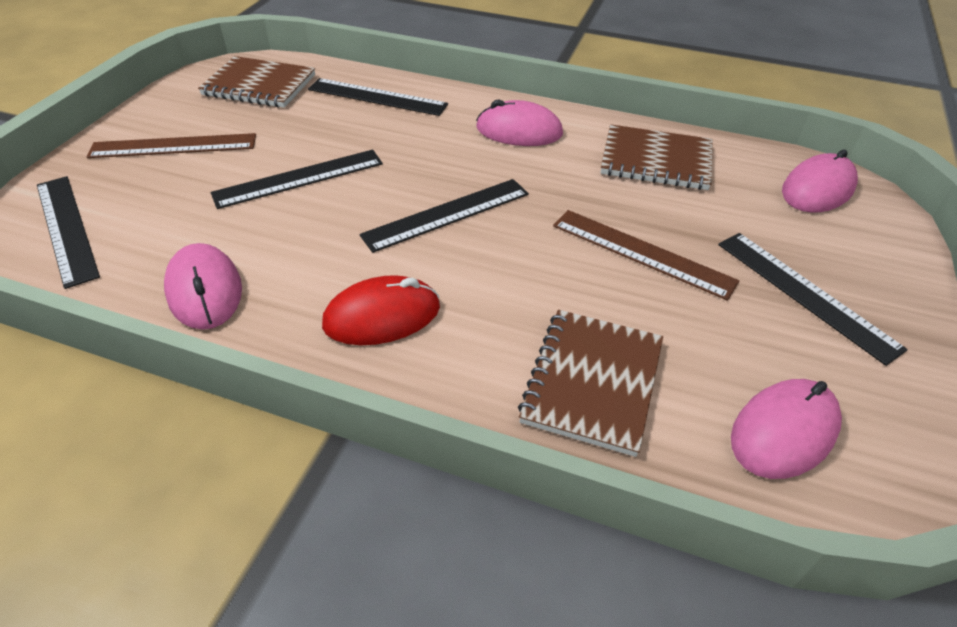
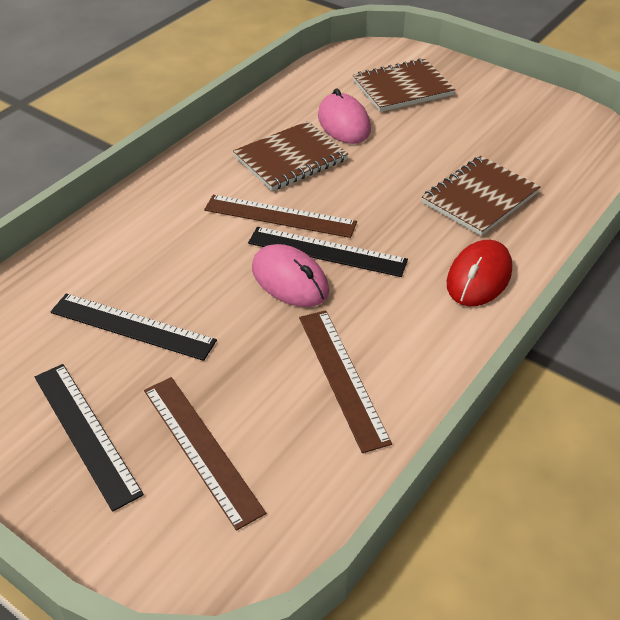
black ruler: 5 -> 3
brown ruler: 2 -> 3
pink mouse: 4 -> 2

